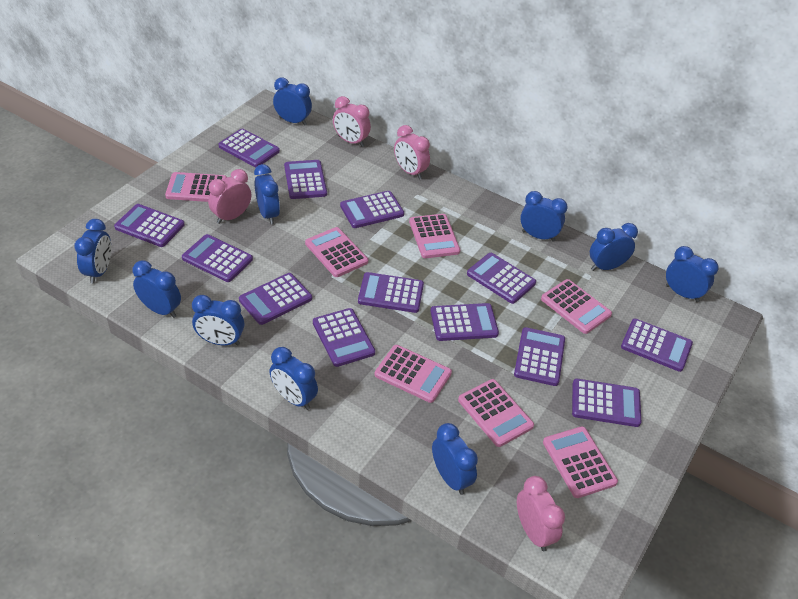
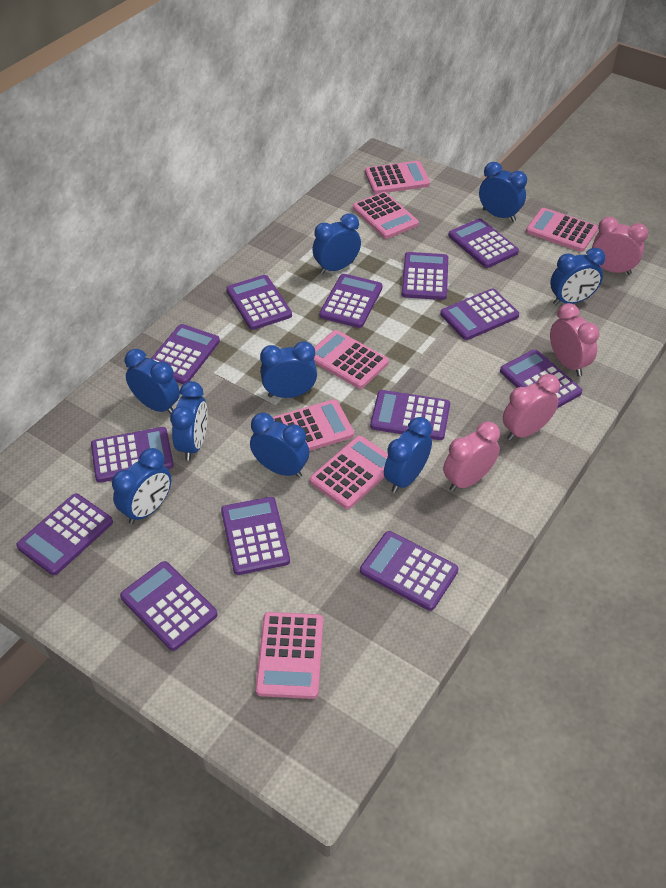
blue clock: 10 -> 9

